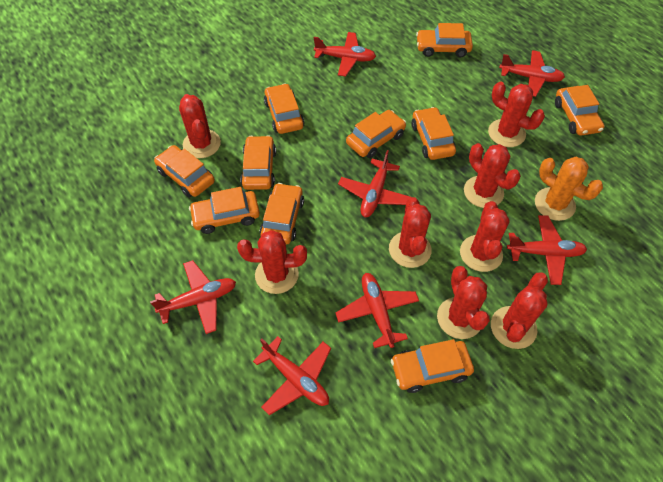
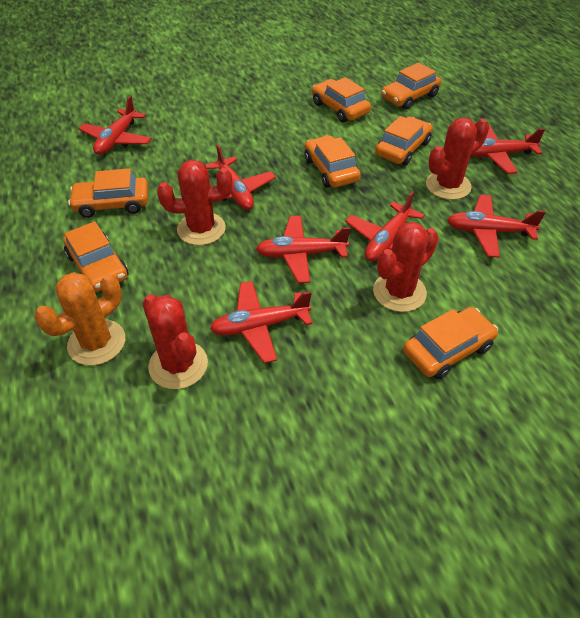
orange car: 10 -> 7
red cactus: 8 -> 4

